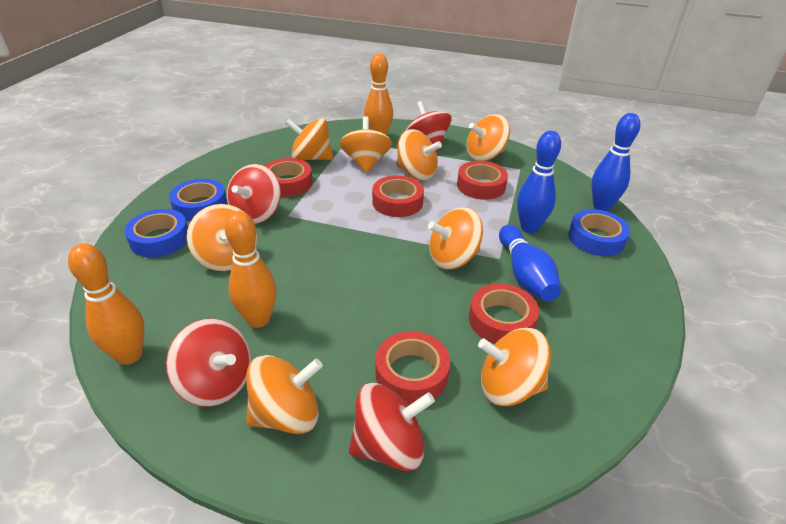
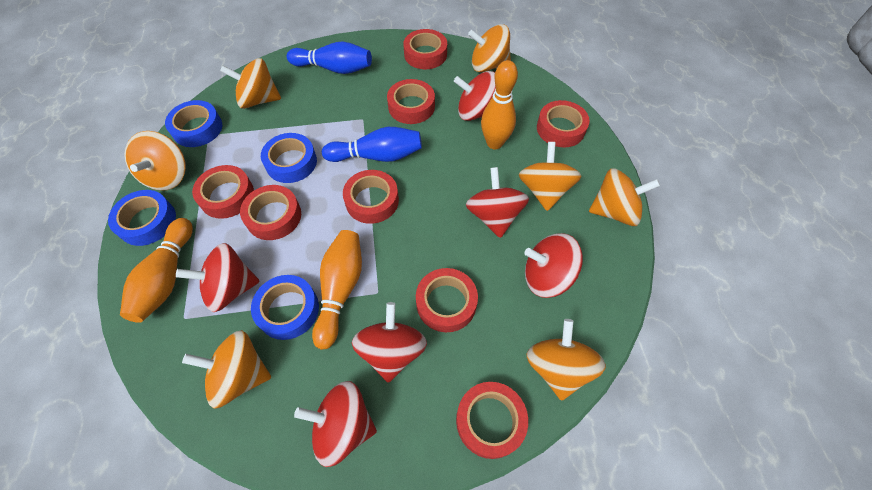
blue bowling pin: 3 -> 2
blue tape: 3 -> 4
orange spinning top: 8 -> 7
red spinning top: 4 -> 6
red tape: 5 -> 8

